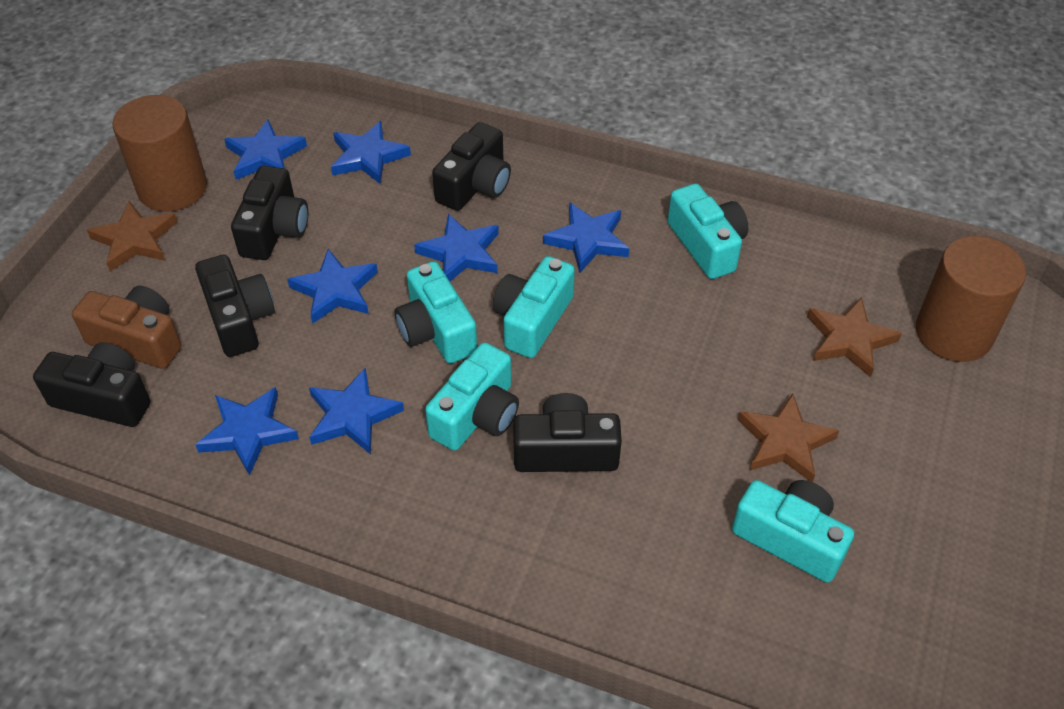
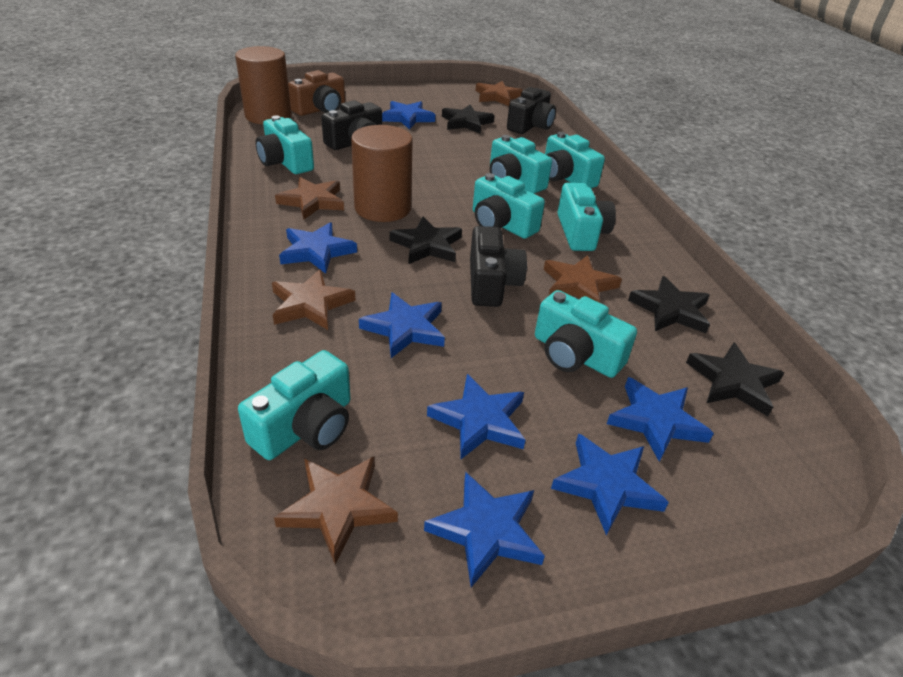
black camera: 5 -> 3
black star: 0 -> 4
brown star: 3 -> 5
turquoise camera: 5 -> 7

